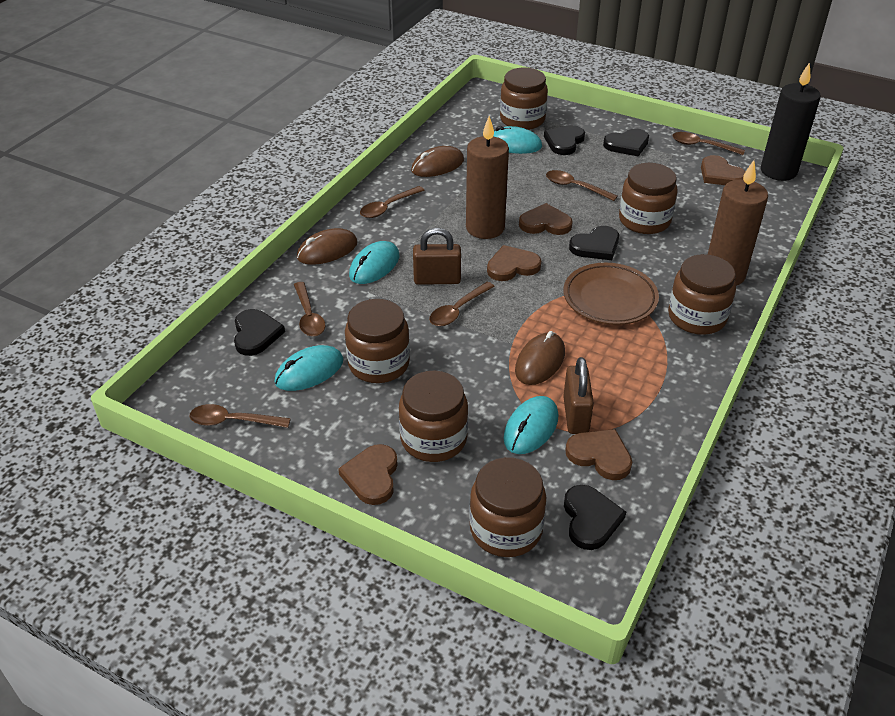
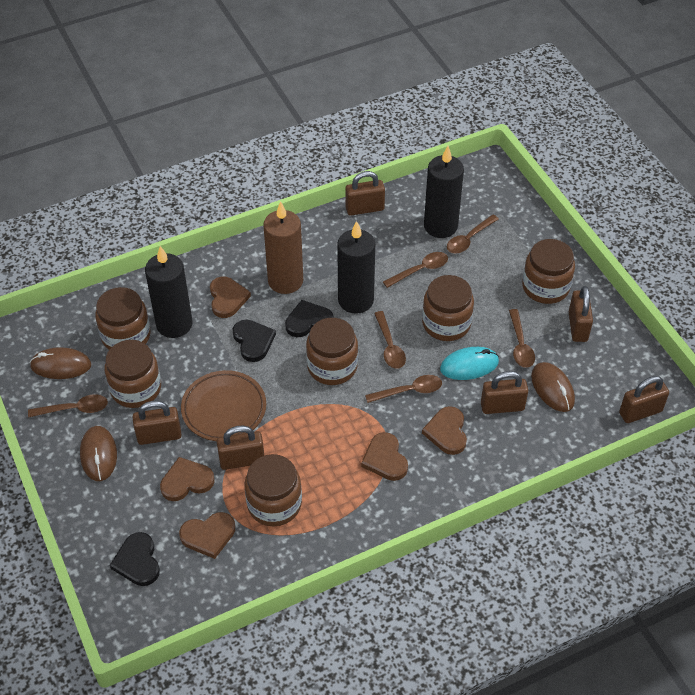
black candle: 1 -> 3
black heart: 5 -> 3
brown candle: 2 -> 1
brown padlock: 2 -> 6
turquoise mouse: 4 -> 1

